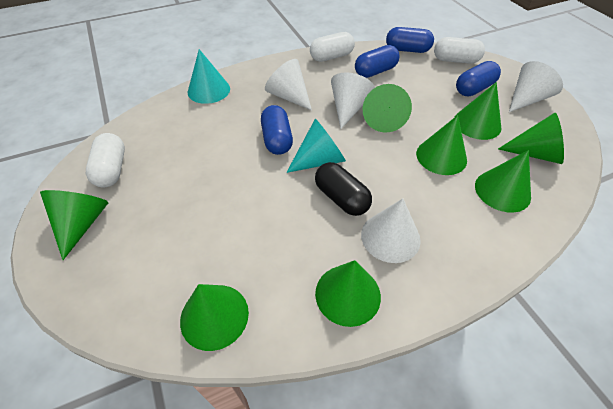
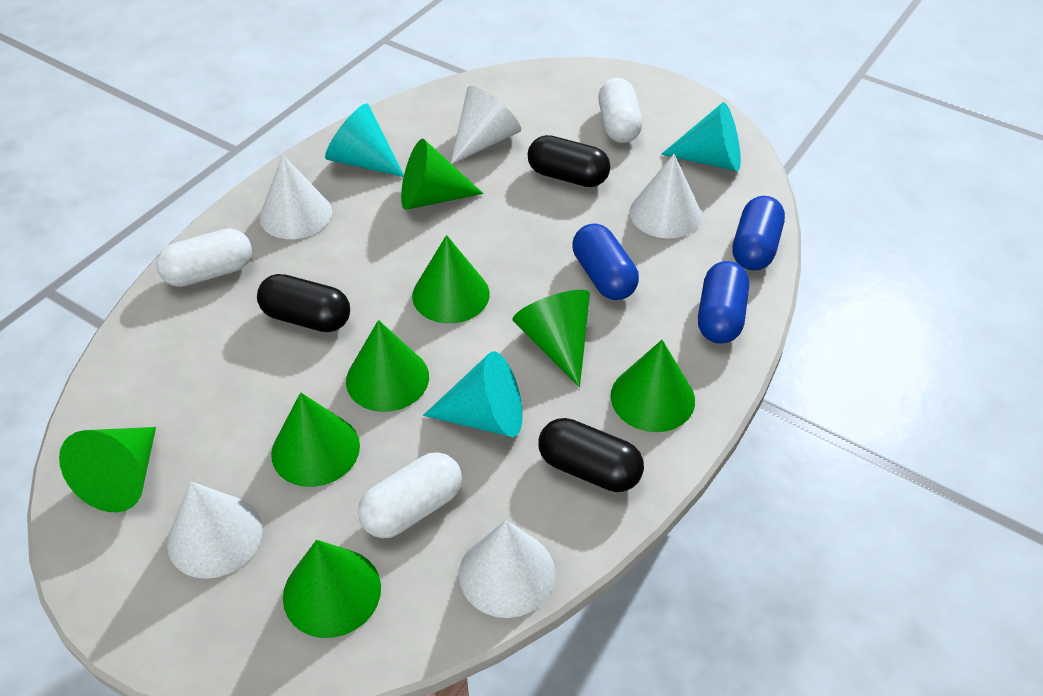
black capsule: 1 -> 3
blue capsule: 4 -> 3
turquoise cone: 2 -> 3
white cone: 4 -> 5

